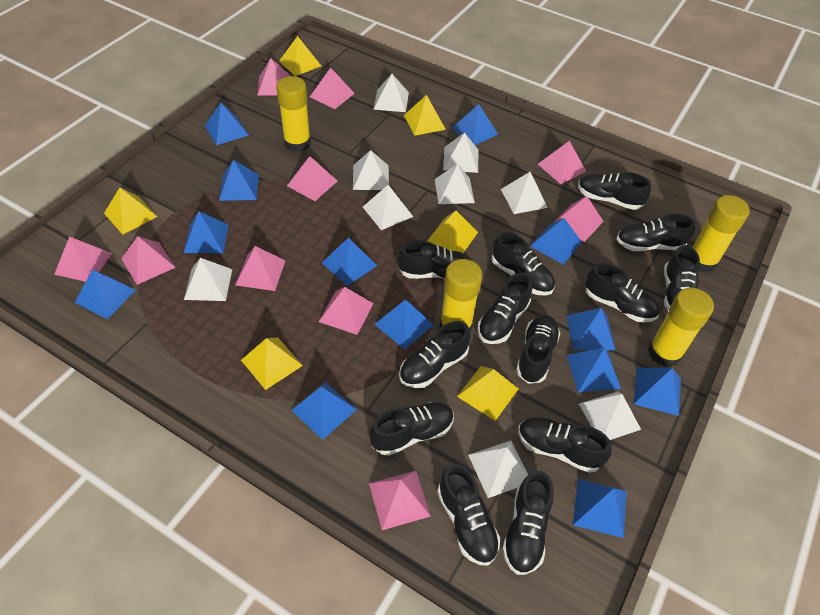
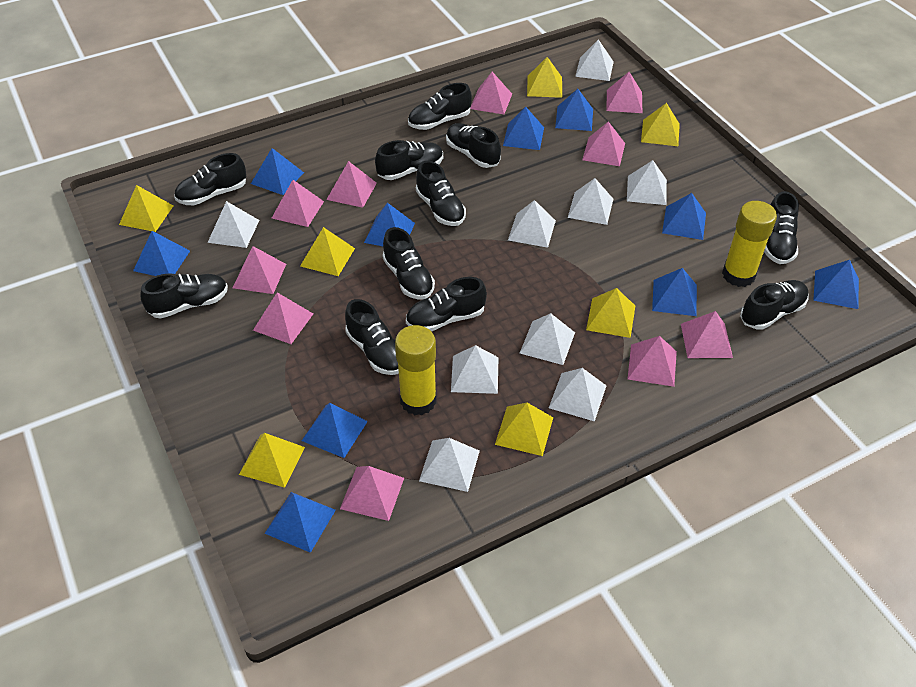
black shoe: 13 -> 11
blue pyramid: 13 -> 10
yellow glue stick: 4 -> 2
yellow pyramid: 6 -> 7

